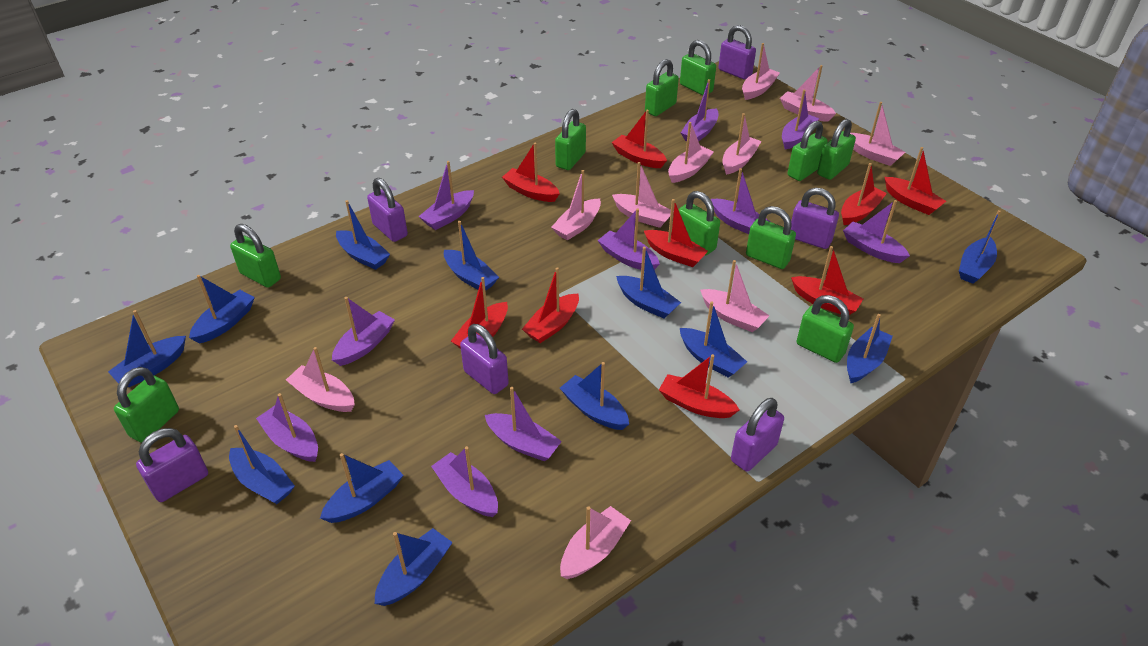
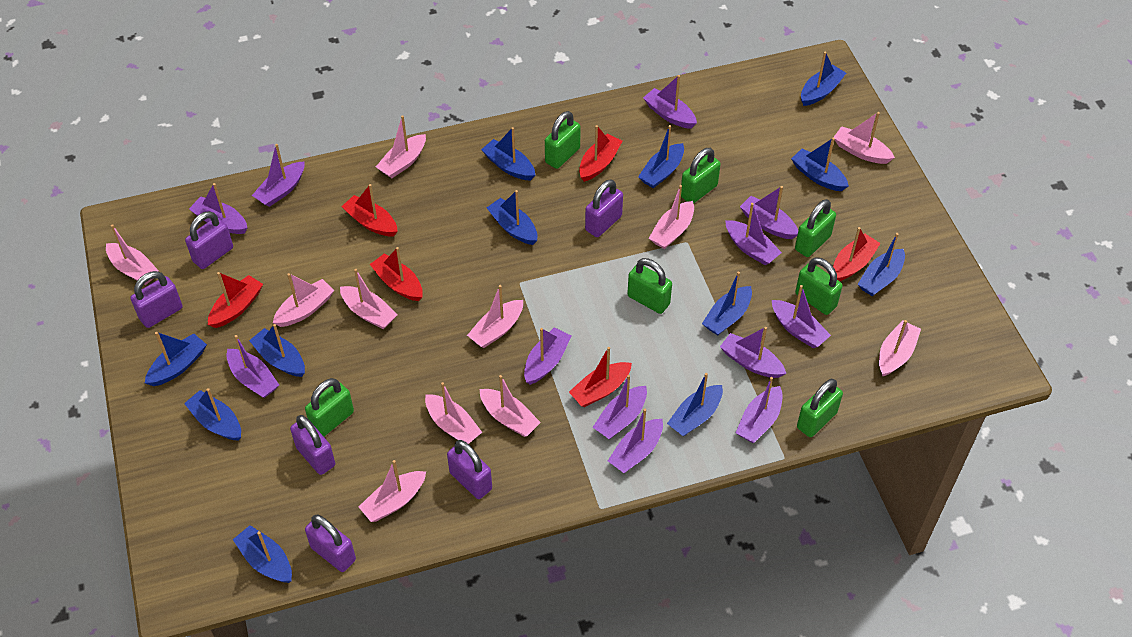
green padlock: 10 -> 7
pink boat: 10 -> 11
purple boat: 10 -> 12
red boat: 9 -> 6

